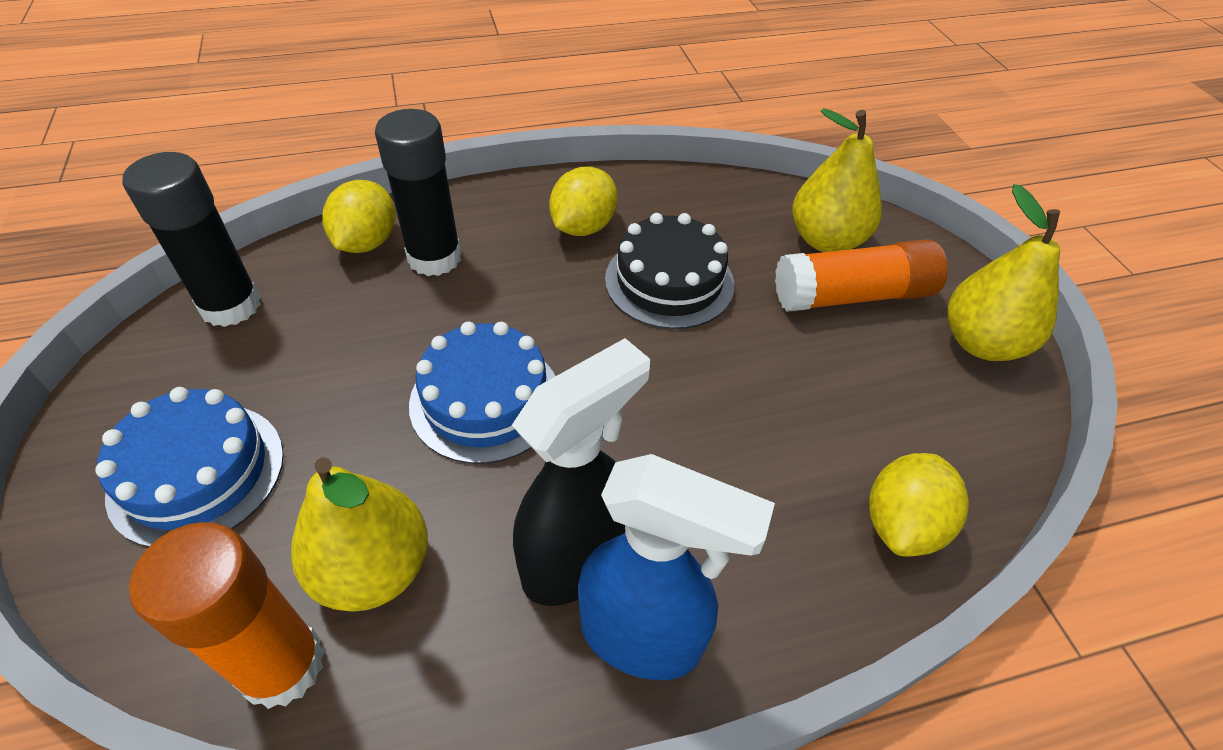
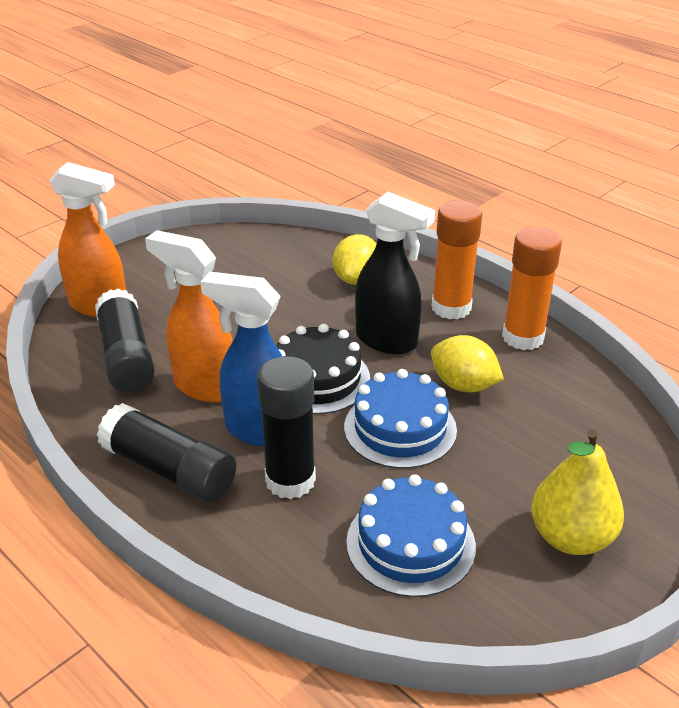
black glue stick: 2 -> 3
orange spray bottle: 0 -> 2
yellow lemon: 3 -> 2
yellow pear: 3 -> 1

